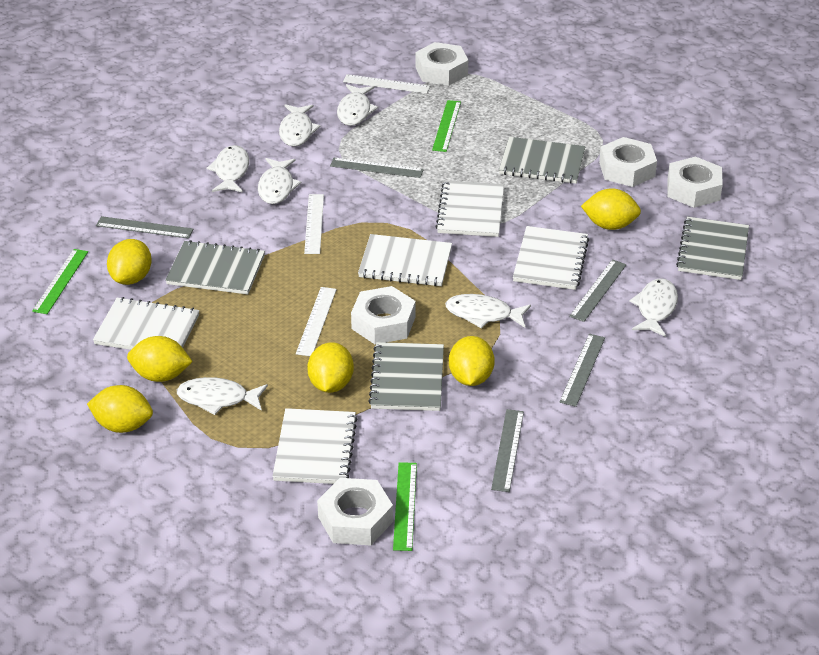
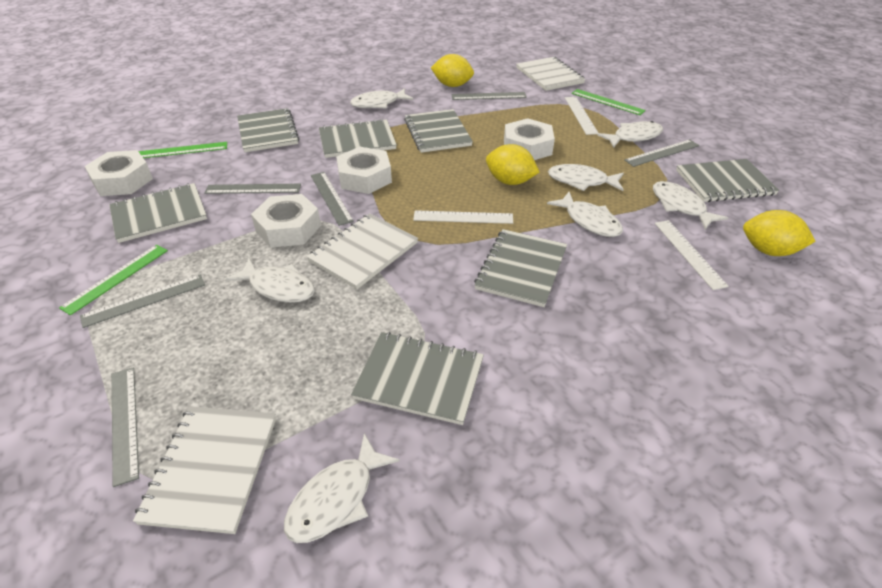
grey notebook: 4 -> 7
grey ruler: 5 -> 6
white notebook: 5 -> 3
white nut: 5 -> 4
yellow lemon: 6 -> 3

